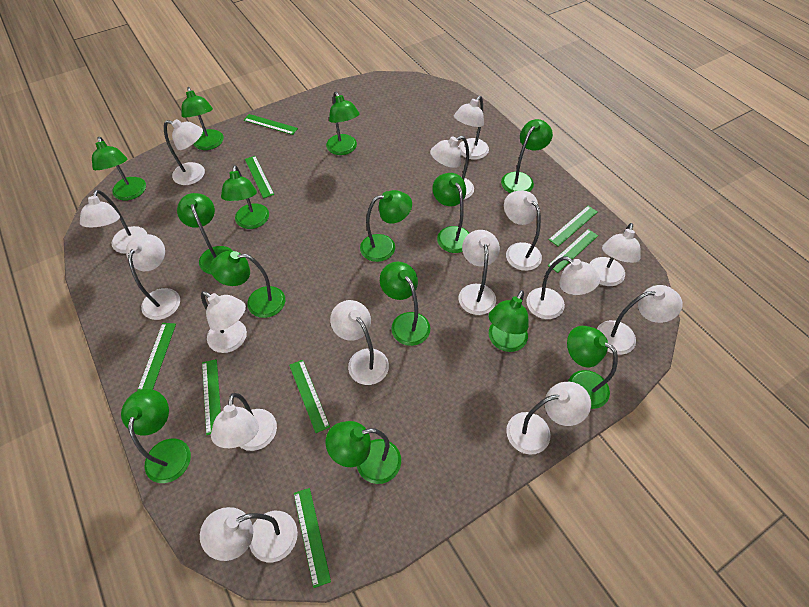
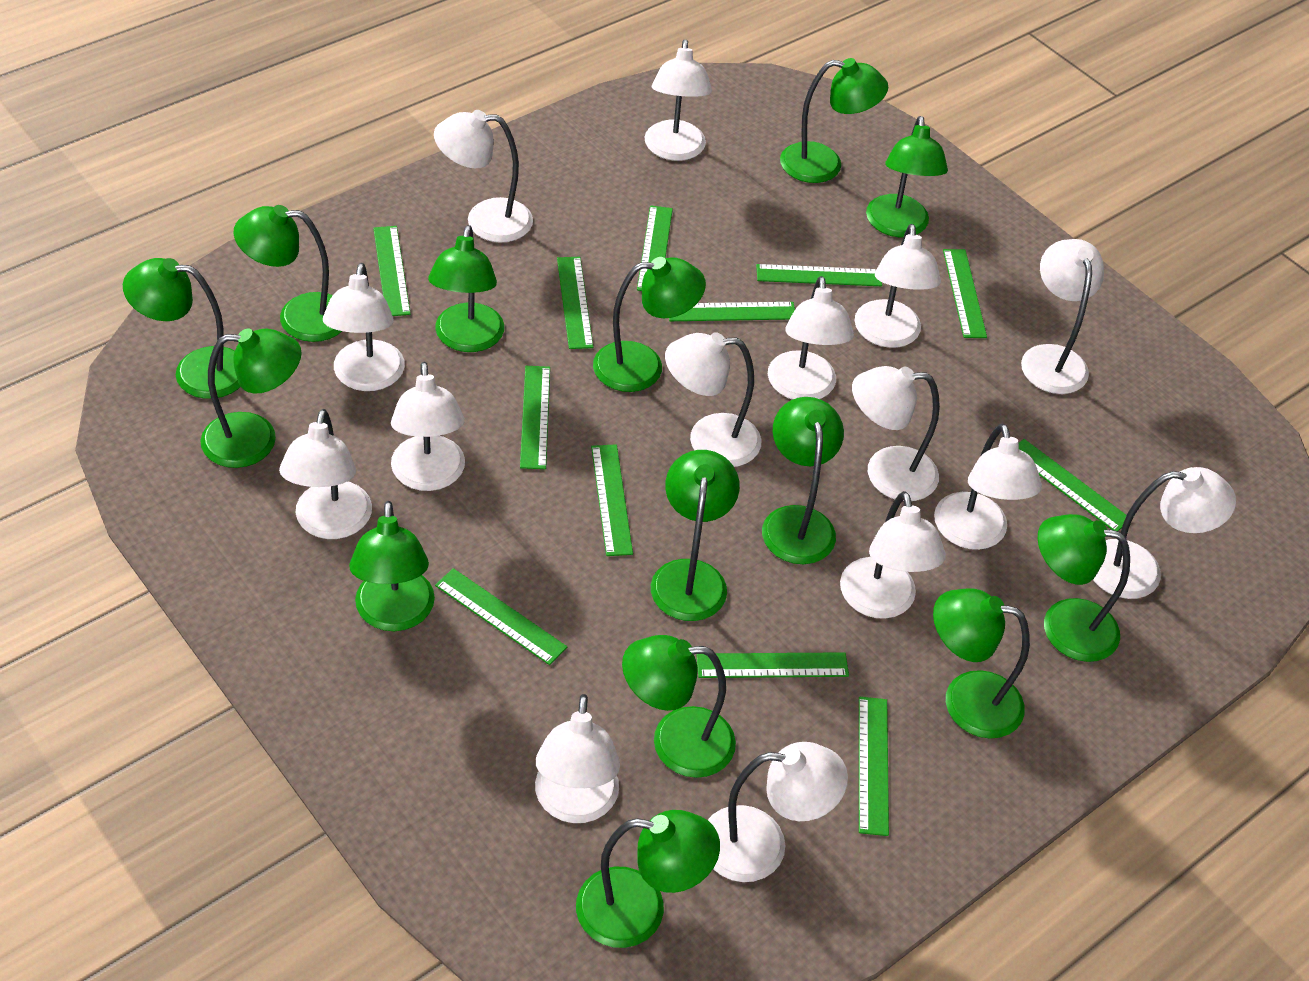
green ruler: 8 -> 12

